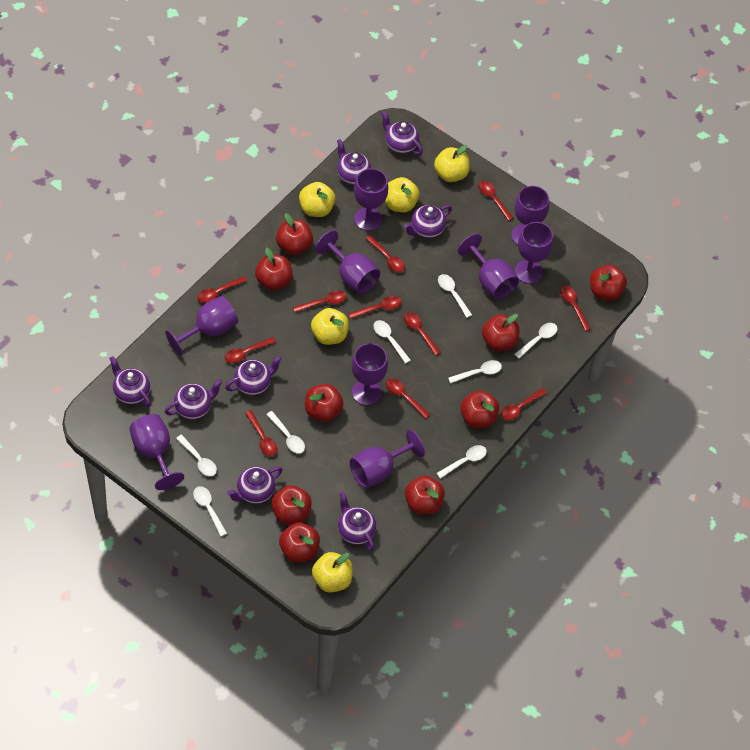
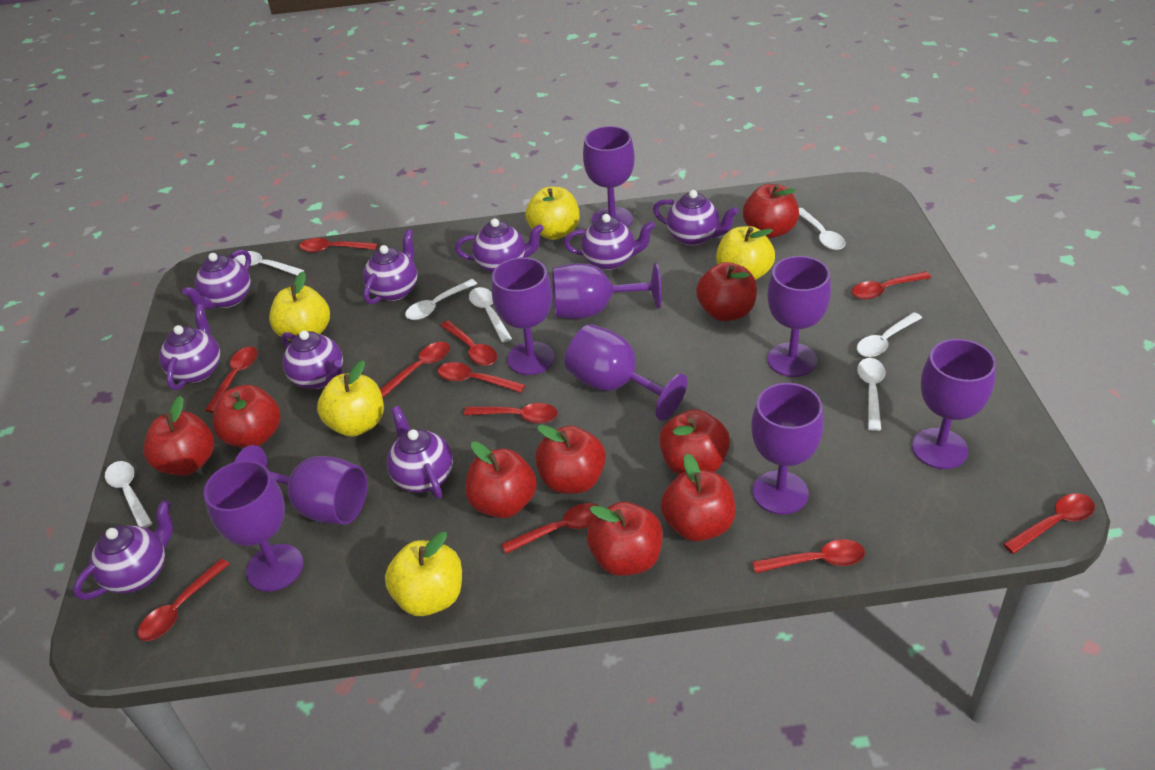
purple teapot: 8 -> 9
white spoon: 8 -> 7

